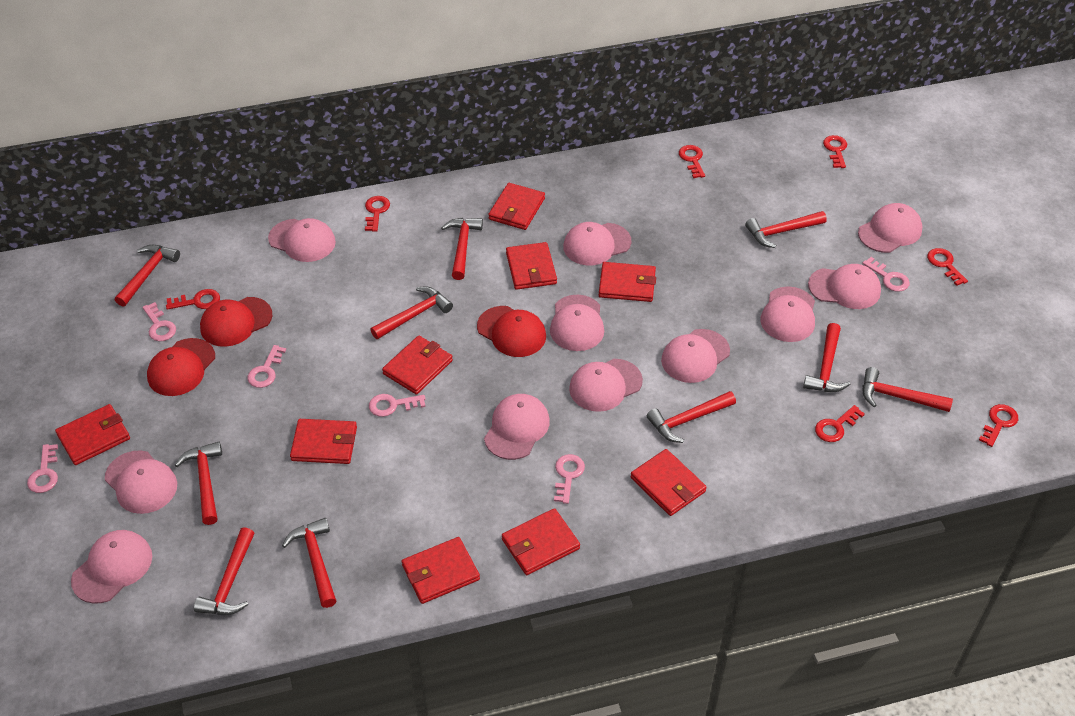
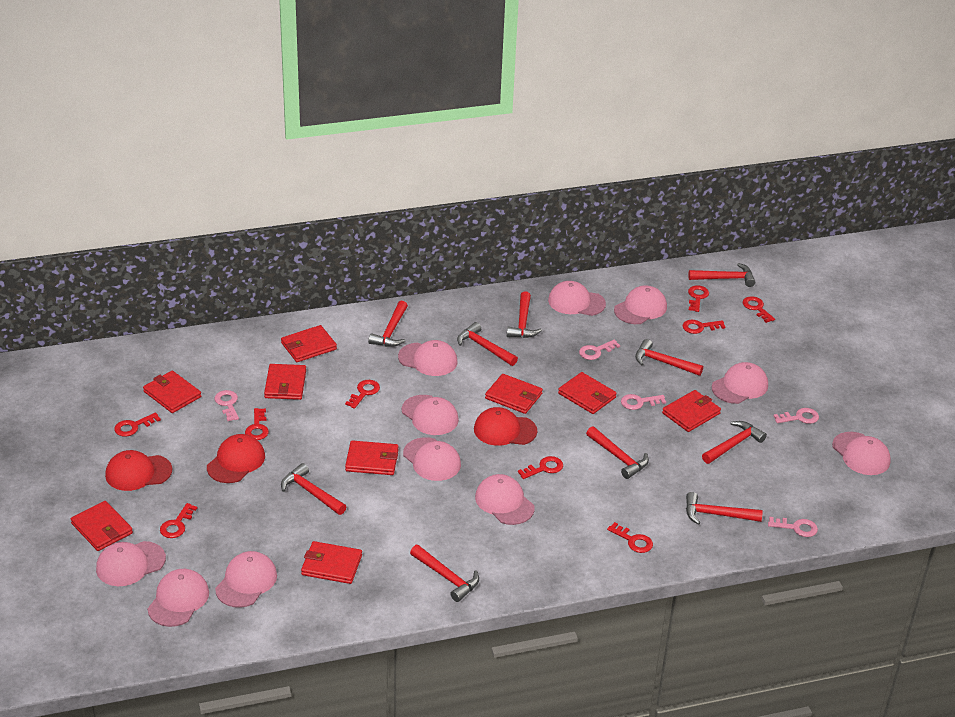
pink key: 6 -> 5
red key: 7 -> 9

